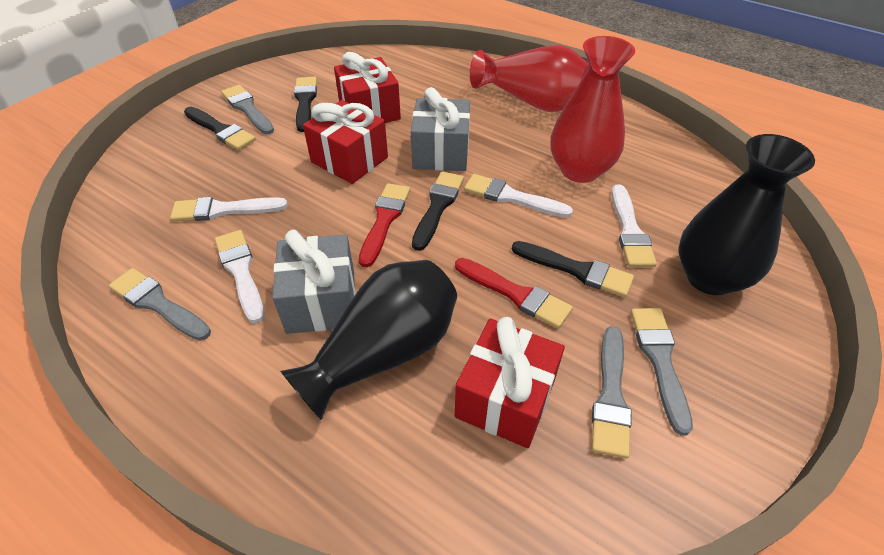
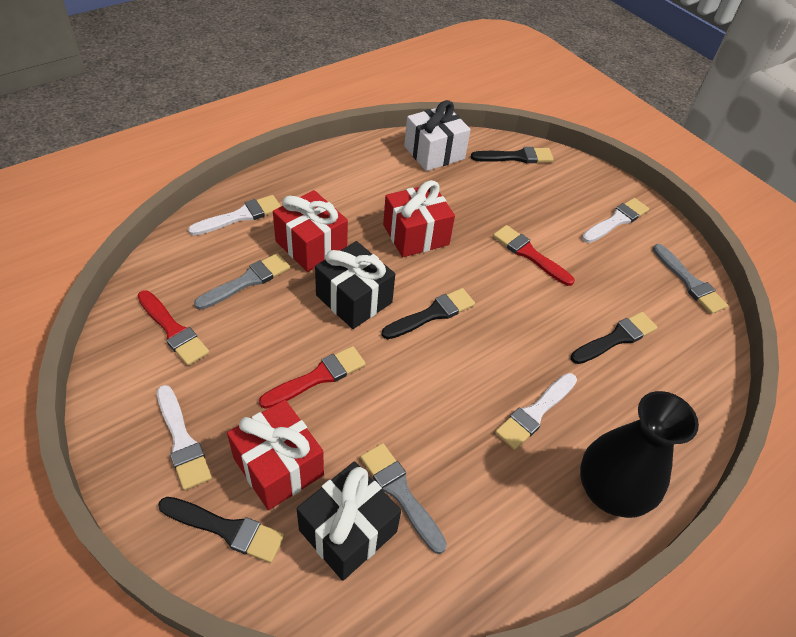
black gift: 0 -> 2
black vase: 2 -> 1
grey brush: 4 -> 3
grey gift: 2 -> 0
red brush: 2 -> 3
red vase: 2 -> 0
white gift: 0 -> 1

